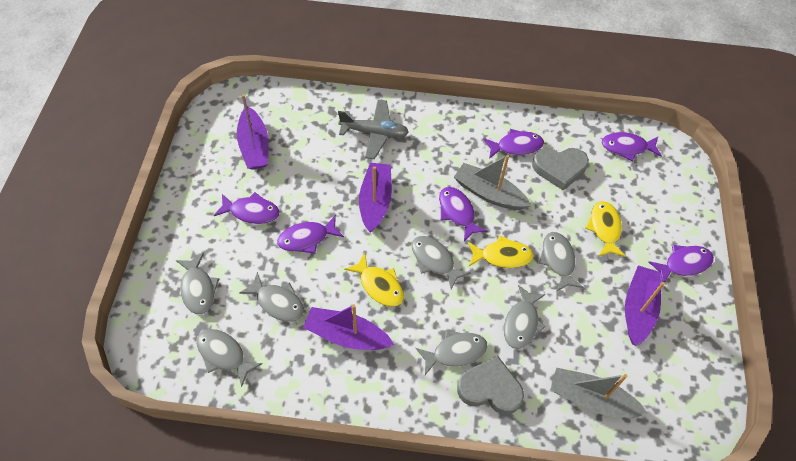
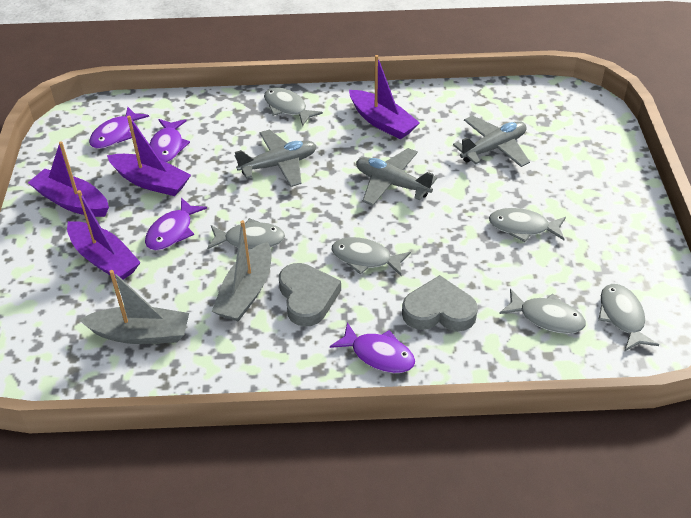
grey fish: 7 -> 6
grey plane: 1 -> 3
purple fish: 6 -> 4
yellow fish: 3 -> 0

